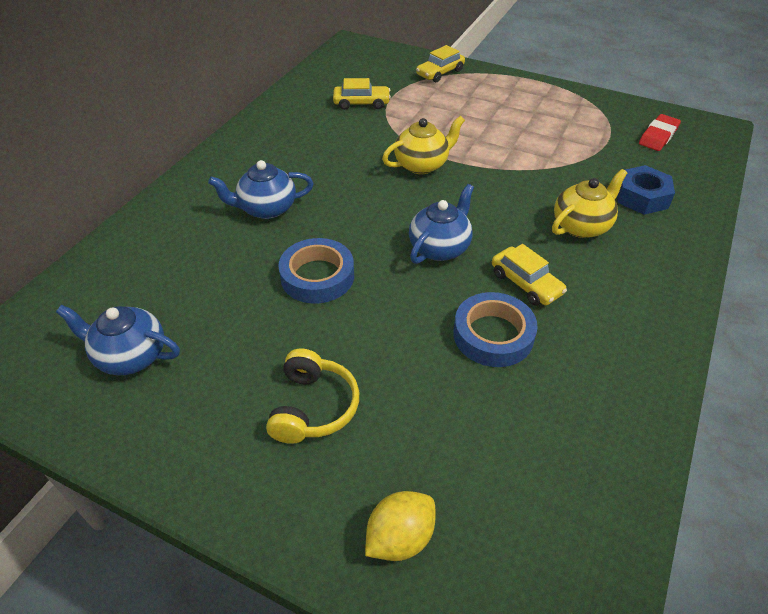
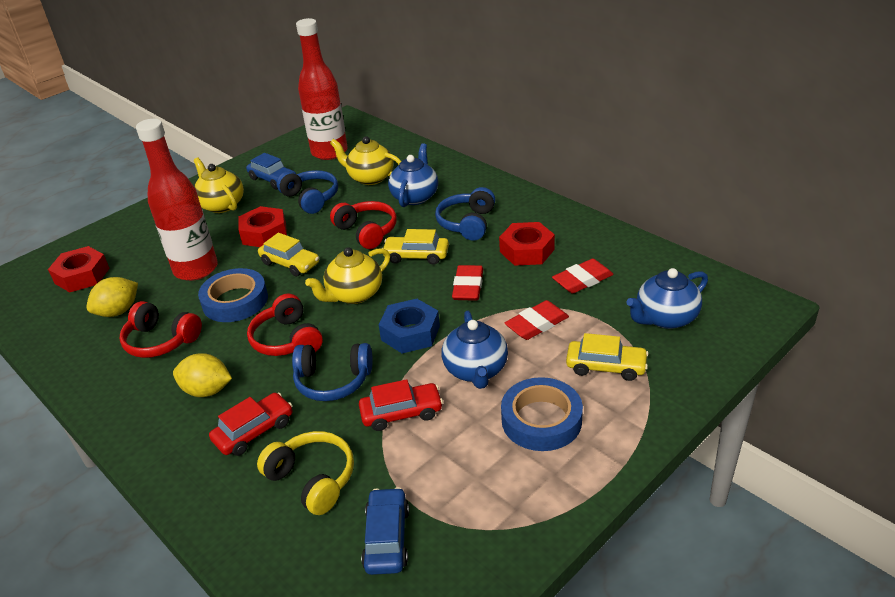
blue car: 0 -> 2
blue headphones: 0 -> 3
red bottle: 0 -> 2
red car: 0 -> 2
red eraser: 1 -> 3
red headphones: 0 -> 3
red nut: 0 -> 3
yellow lemon: 1 -> 2
yellow teapot: 2 -> 3

